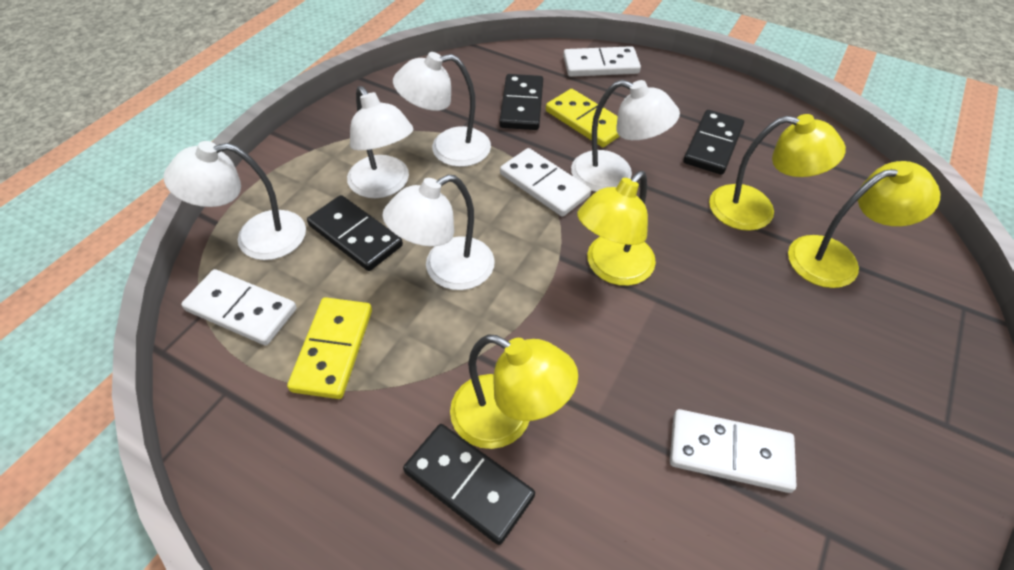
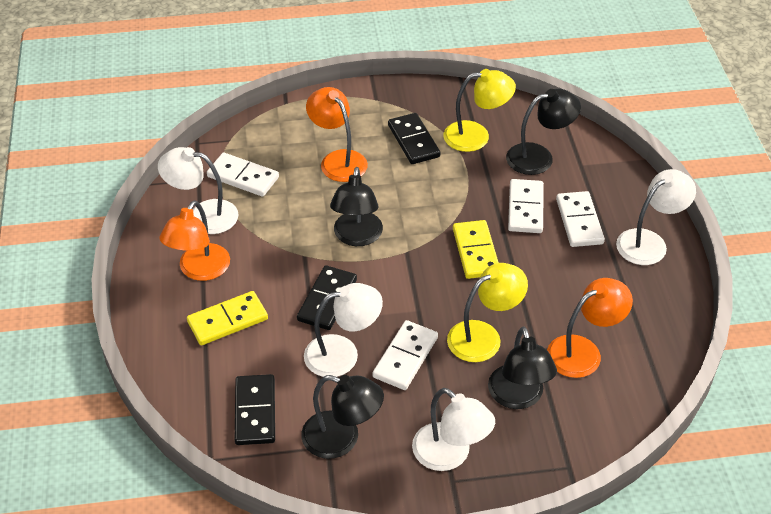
black domino: 4 -> 3
black lamp: 0 -> 4
orange lamp: 0 -> 3
white lamp: 5 -> 4
yellow lamp: 4 -> 2

